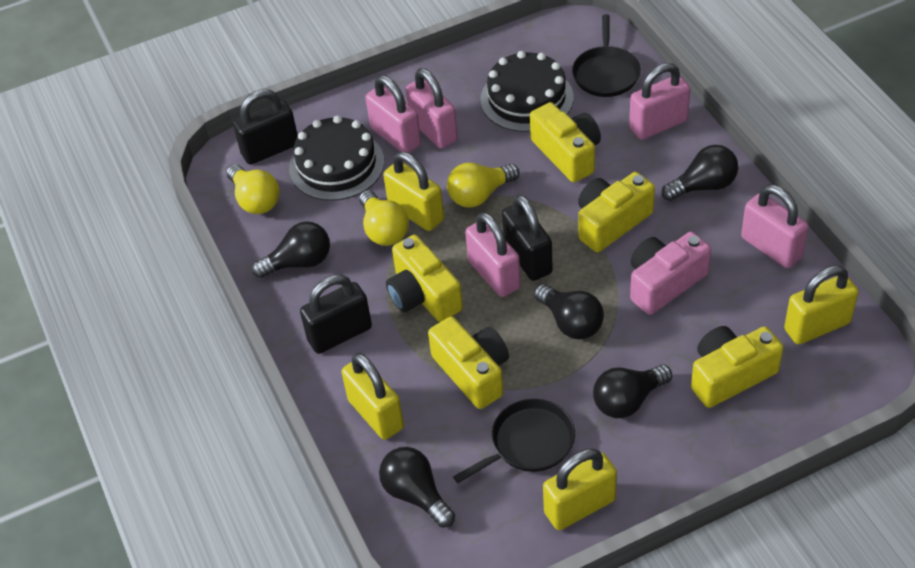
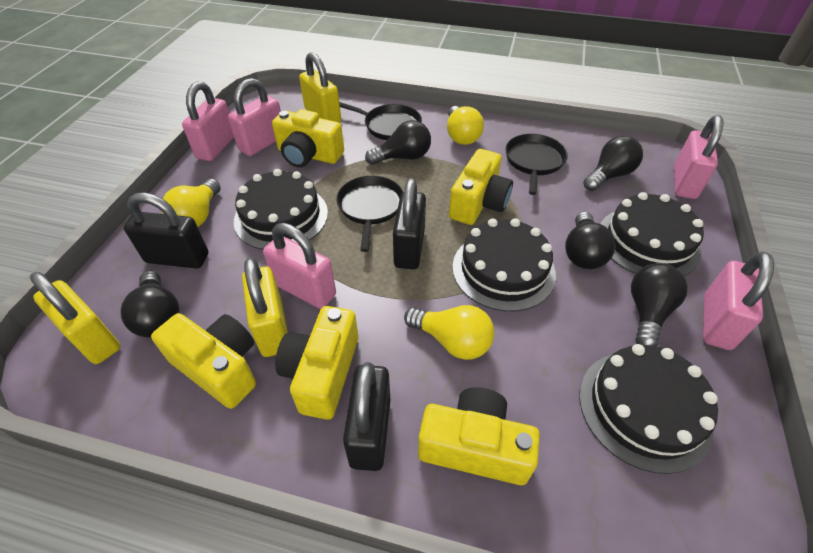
black cake: 2 -> 4
black pan: 2 -> 3
pink camera: 1 -> 0
yellow padlock: 4 -> 3

